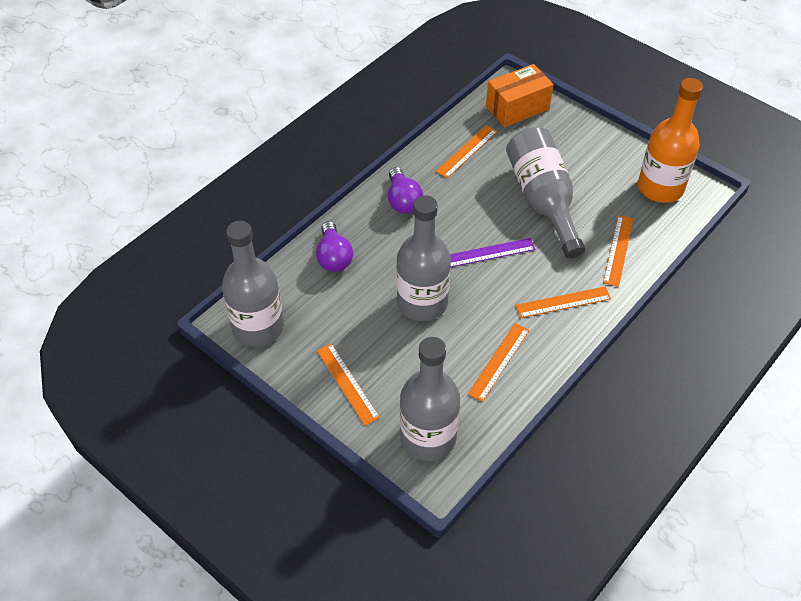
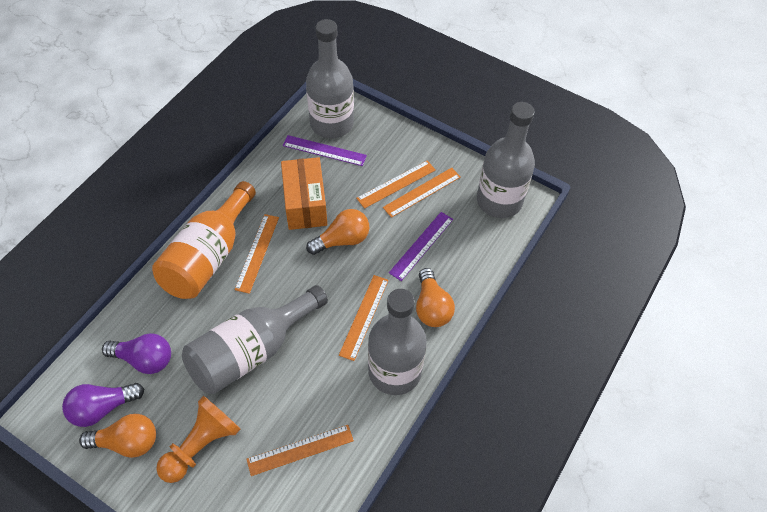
orange light bulb: 0 -> 3
orange pawn: 0 -> 1
purple ruler: 1 -> 2

